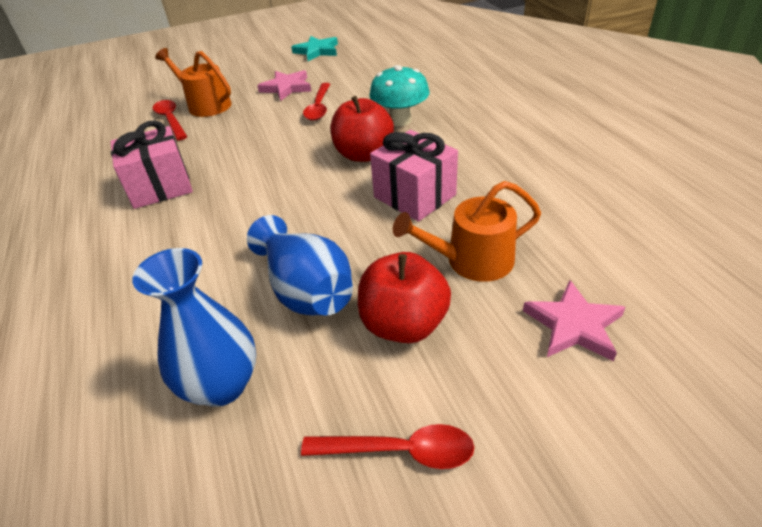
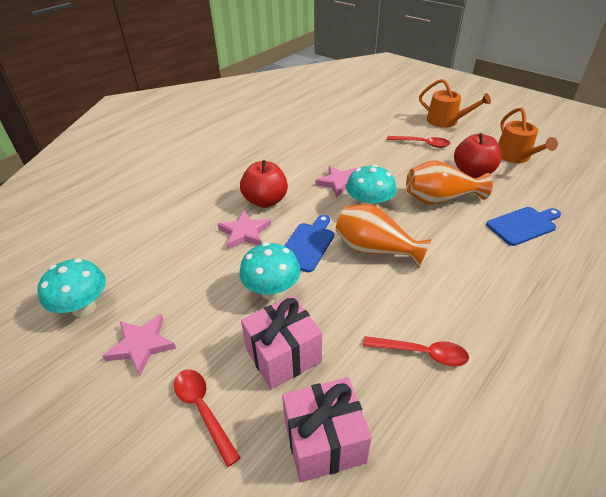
blue cutting board: 0 -> 2
blue vase: 2 -> 0
orange vase: 0 -> 2
pink star: 2 -> 3
turquoise mushroom: 1 -> 3
turquoise star: 1 -> 0

